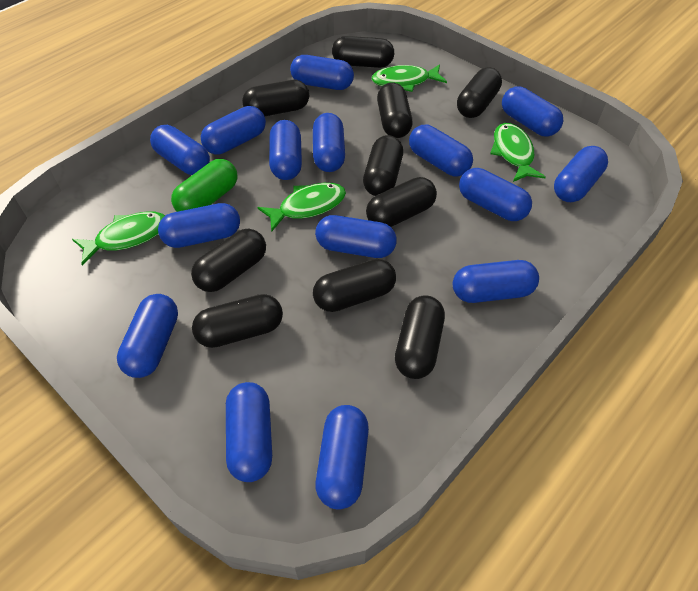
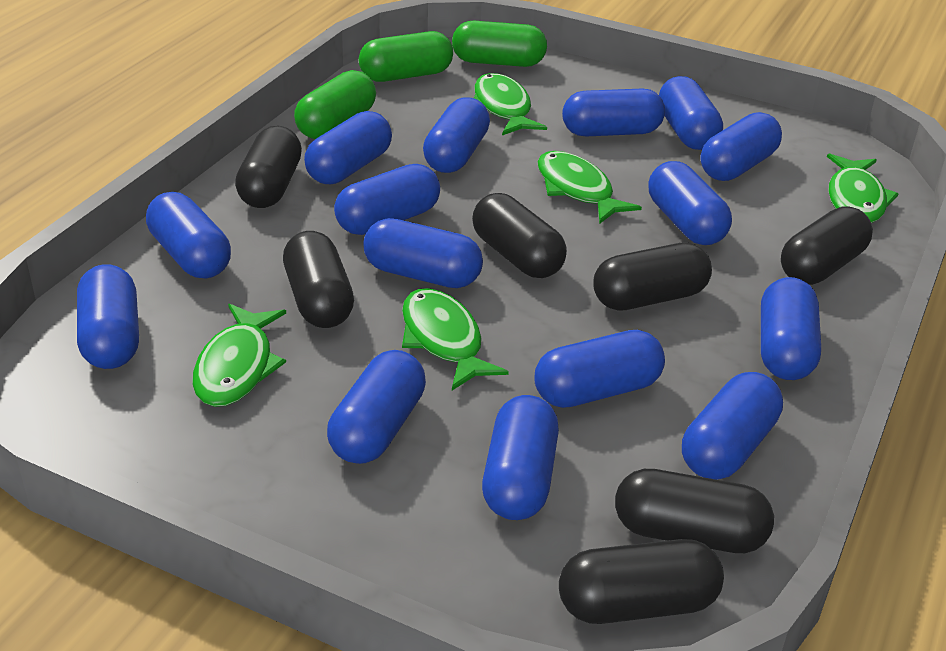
black capsule: 10 -> 7
green capsule: 1 -> 3
green fish: 4 -> 5

